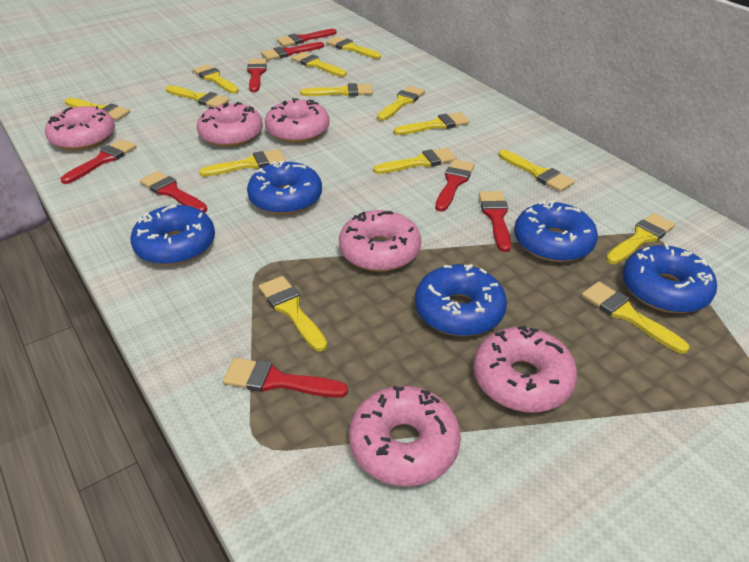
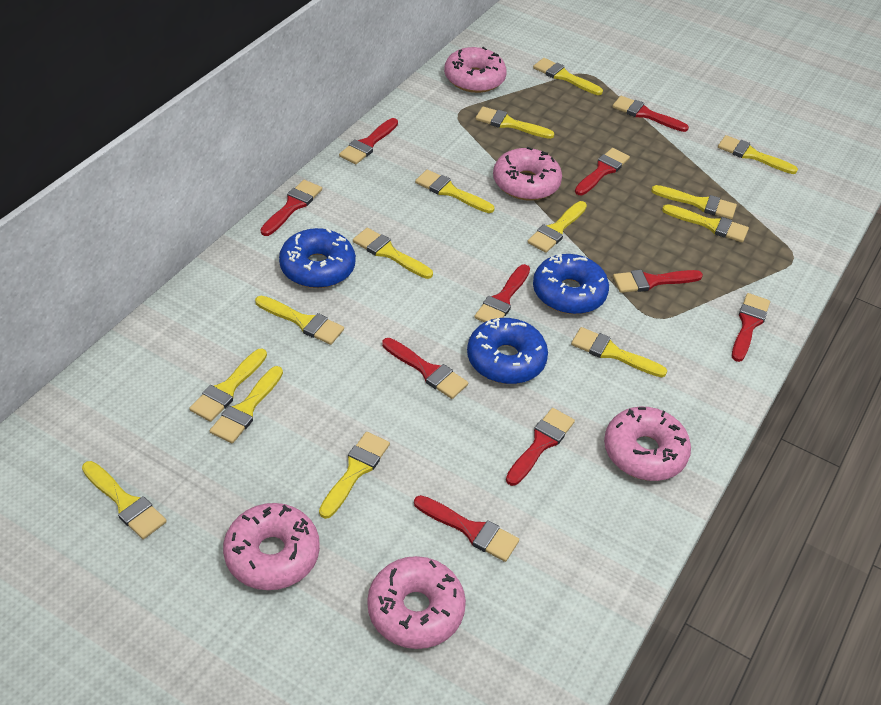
blue donut: 5 -> 3
pink donut: 6 -> 5
red brush: 8 -> 10

